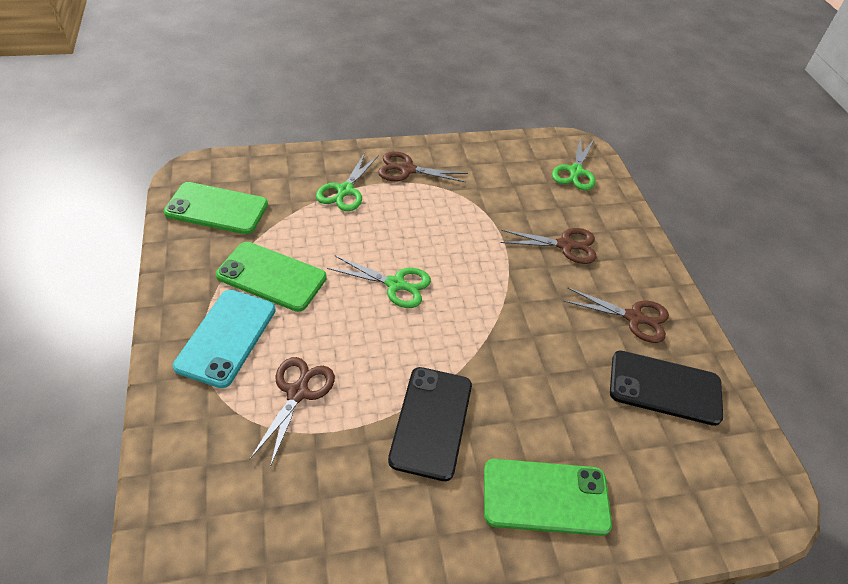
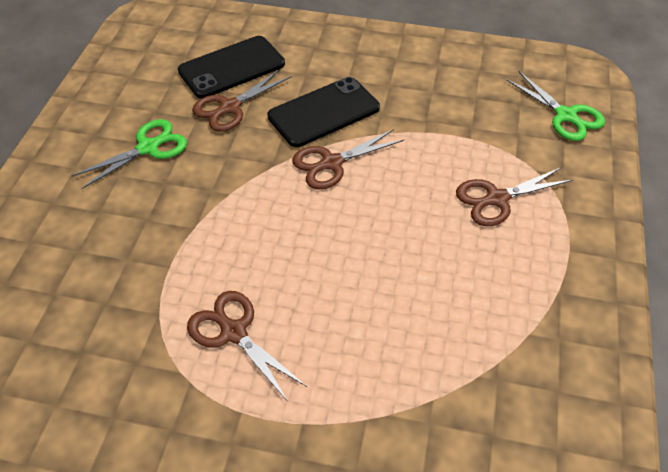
green phone: 3 -> 0
green scissors: 3 -> 2
turquoise phone: 1 -> 0

